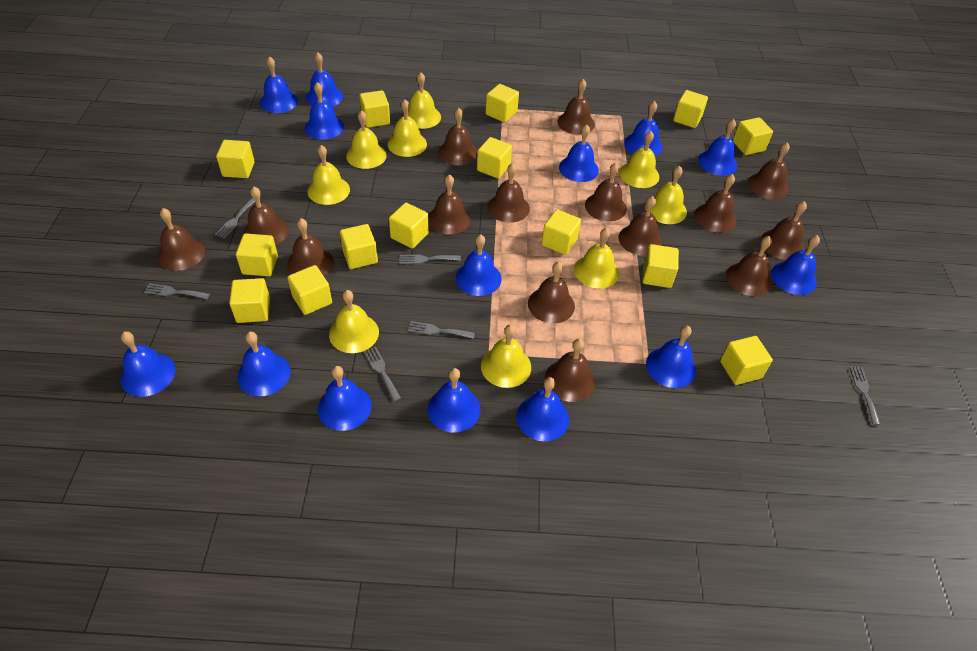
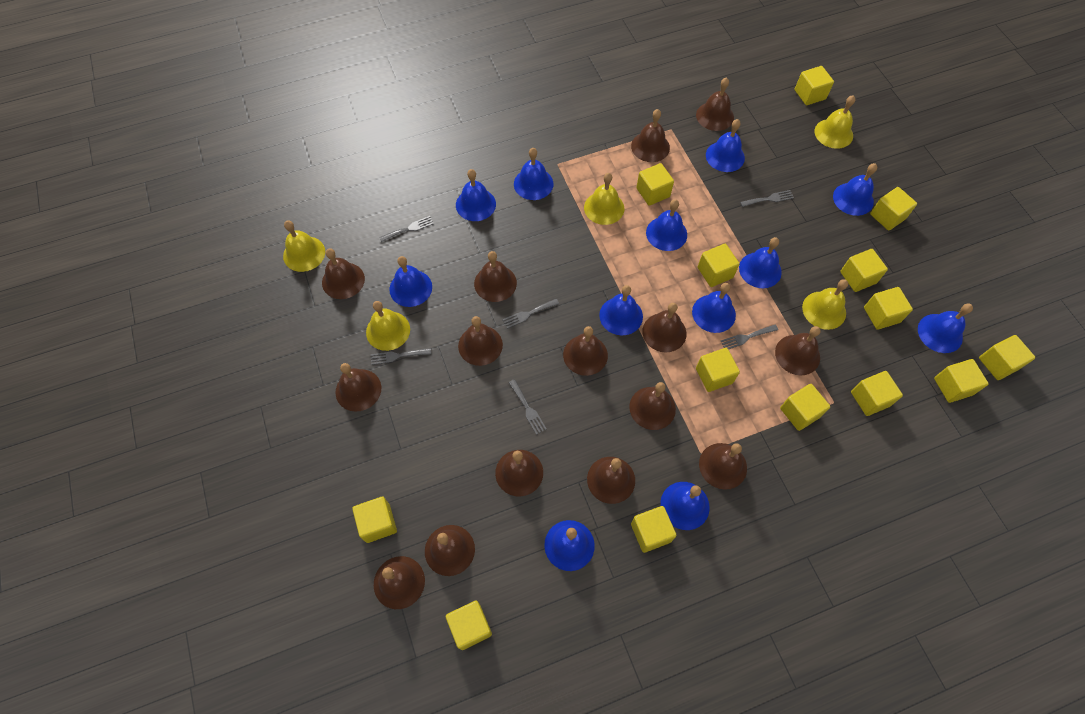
blue bell: 14 -> 12
yellow bell: 9 -> 5

